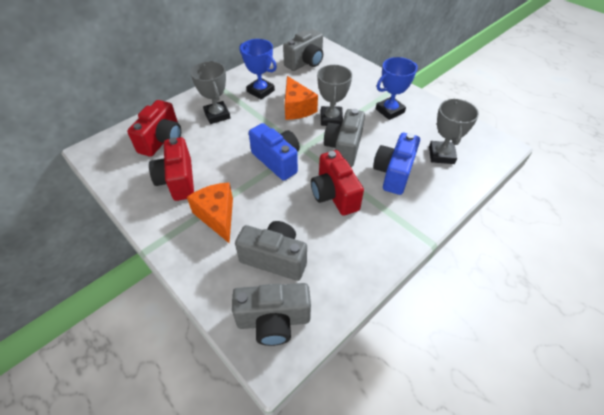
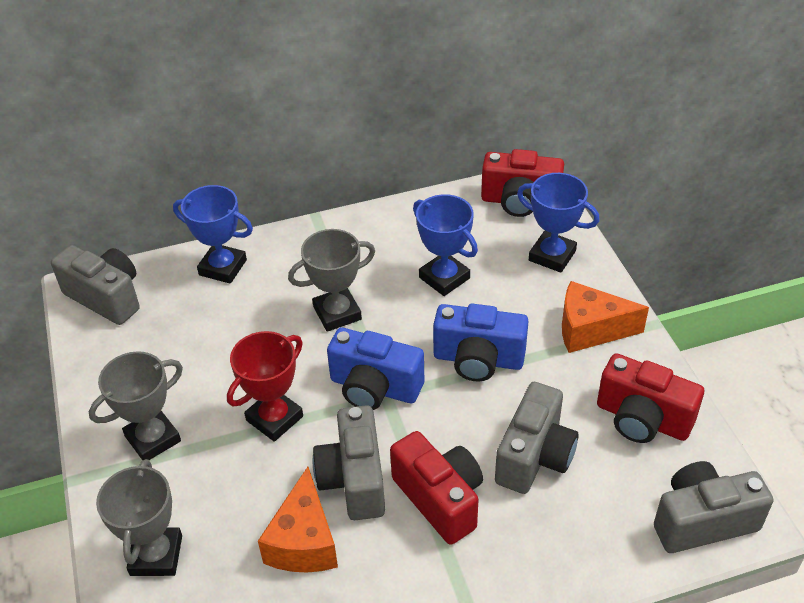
blue trophy: 2 -> 3
red trophy: 0 -> 1

